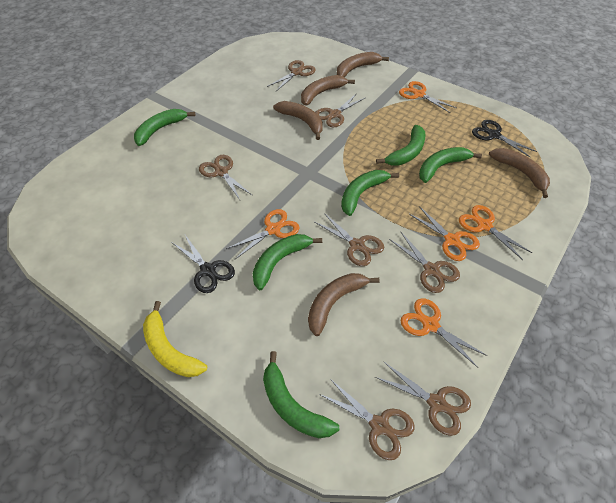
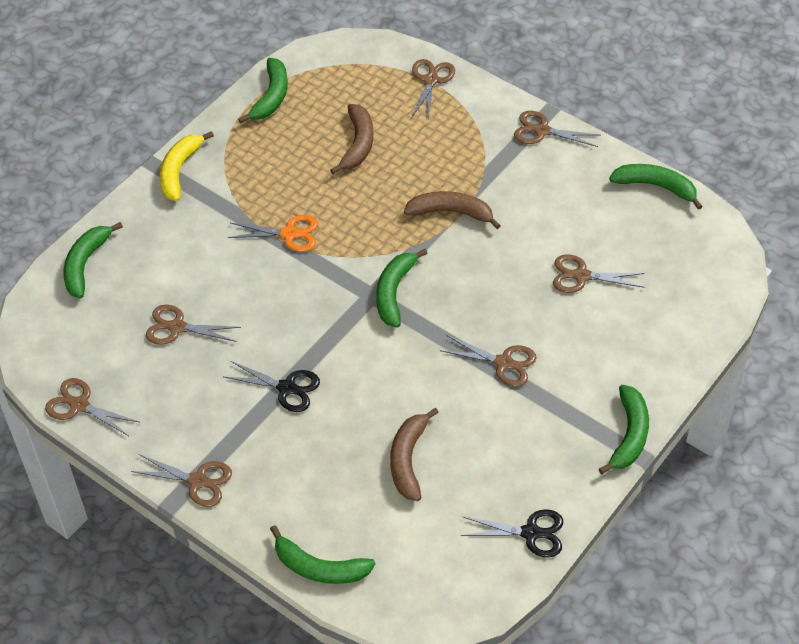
brown banana: 5 -> 3
orange scissors: 5 -> 1

